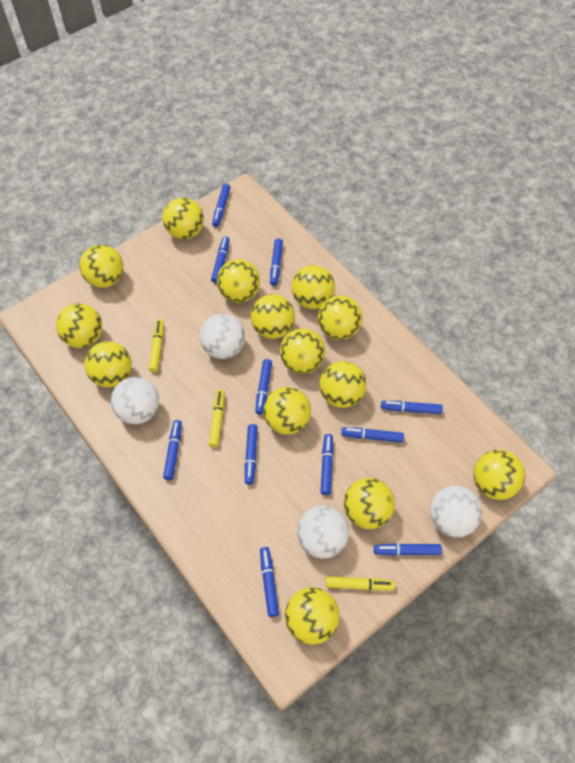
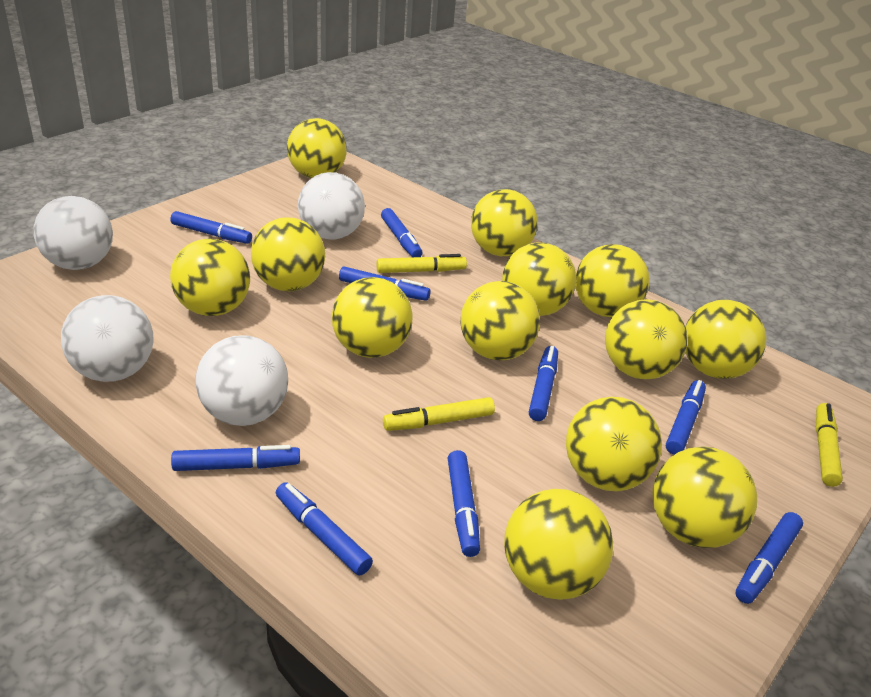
blue marker: 11 -> 9
yellow ball: 14 -> 13

